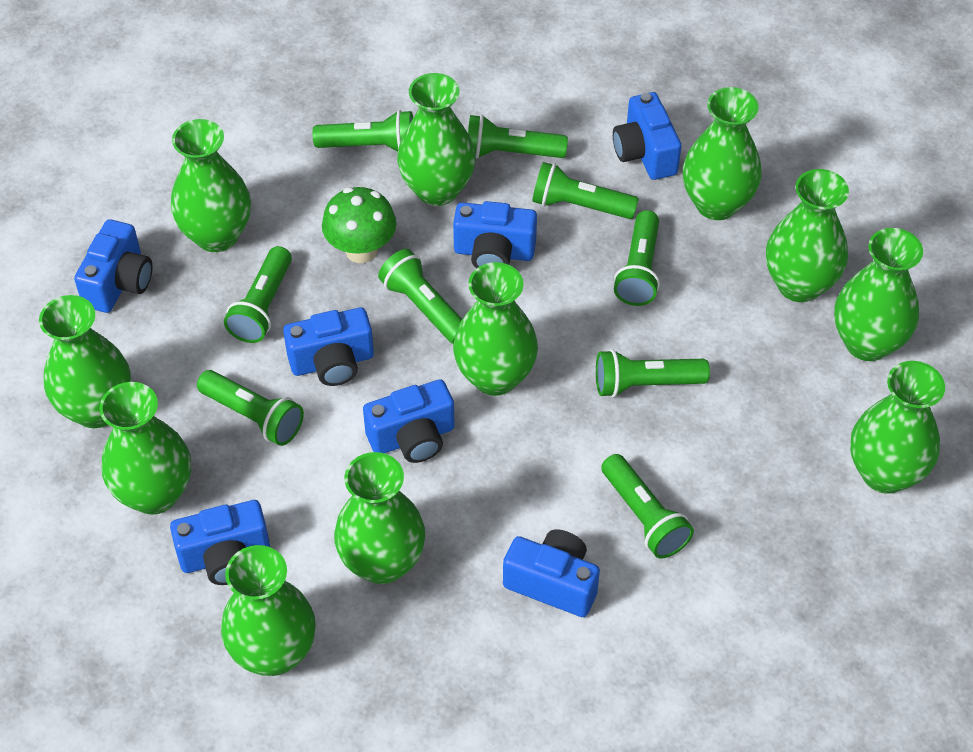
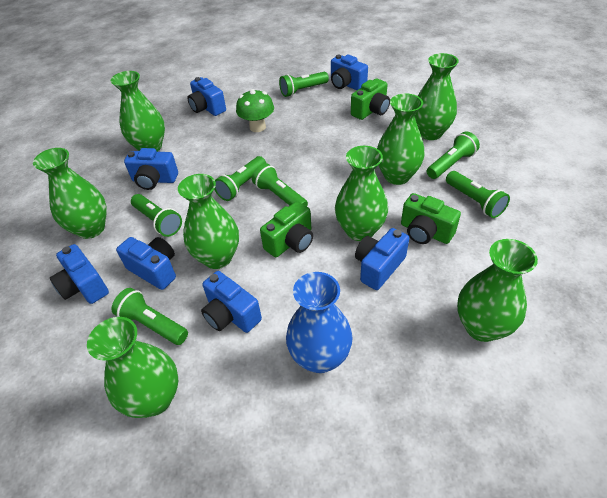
blue vase: 0 -> 1
green camera: 0 -> 3
green flashlight: 9 -> 7
green vase: 11 -> 8

